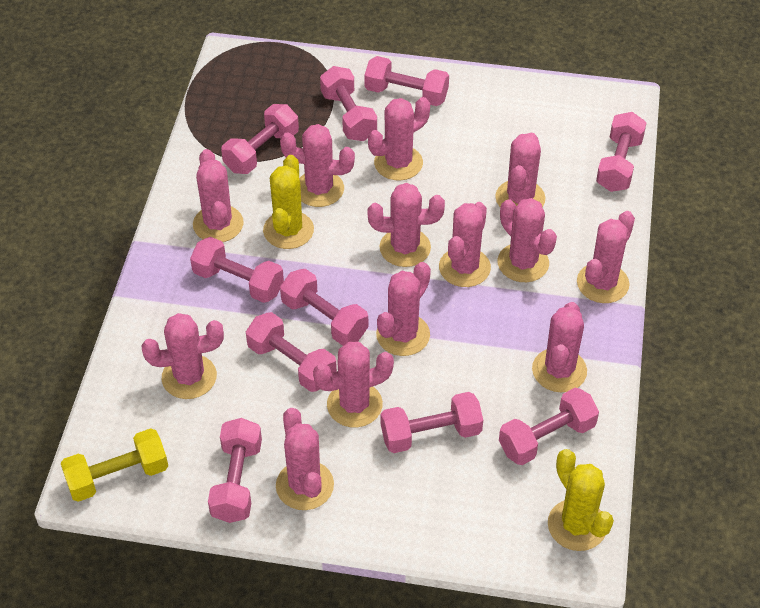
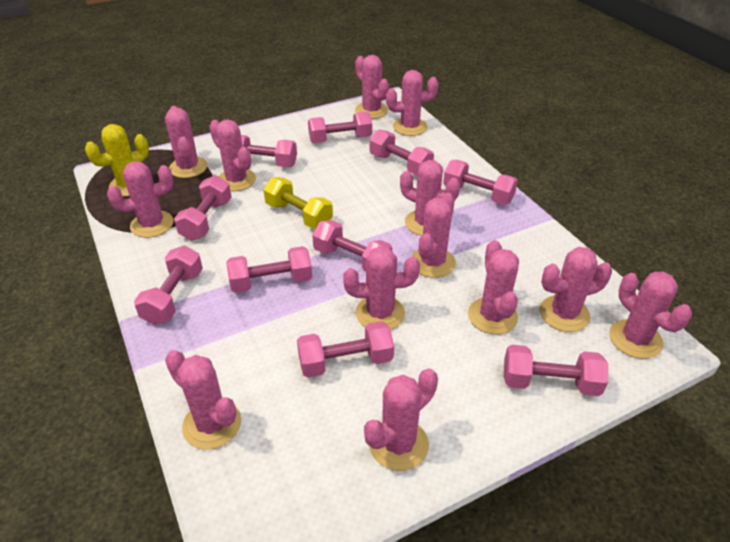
yellow cactus: 2 -> 1

